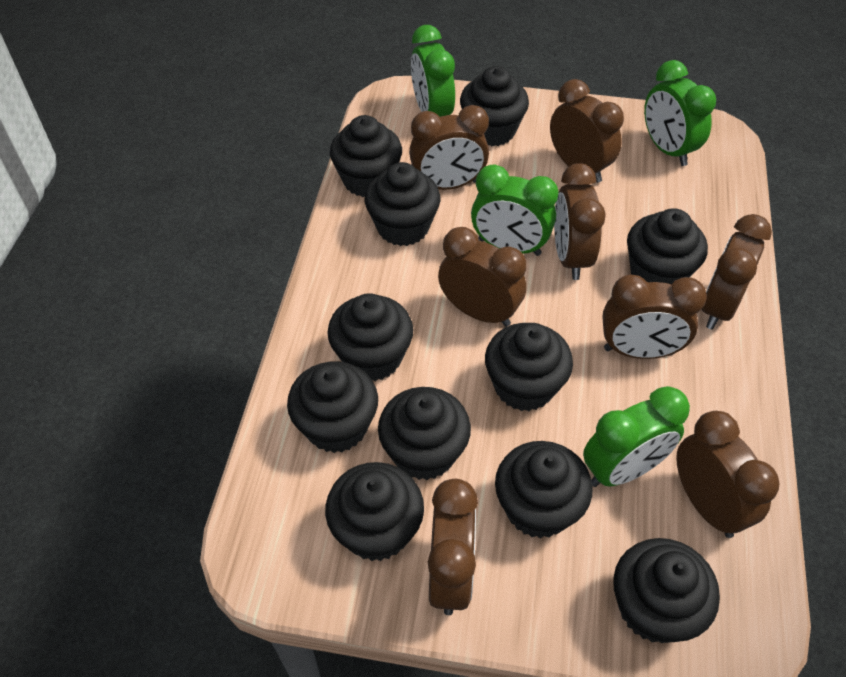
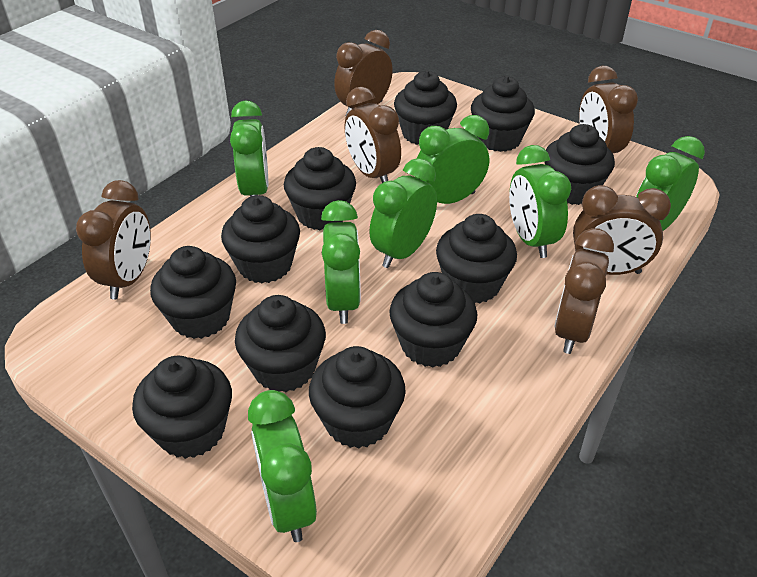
brown clock: 8 -> 6
green clock: 4 -> 7

